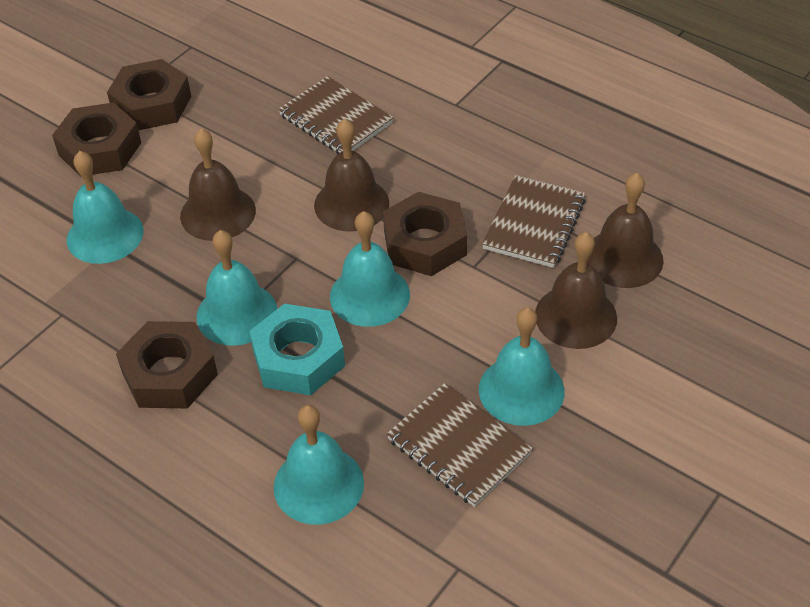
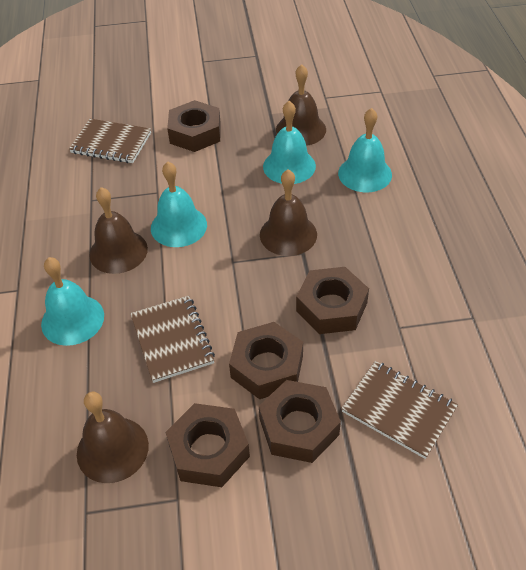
brown nut: 4 -> 5
turquoise bell: 5 -> 4
turquoise nut: 1 -> 0

